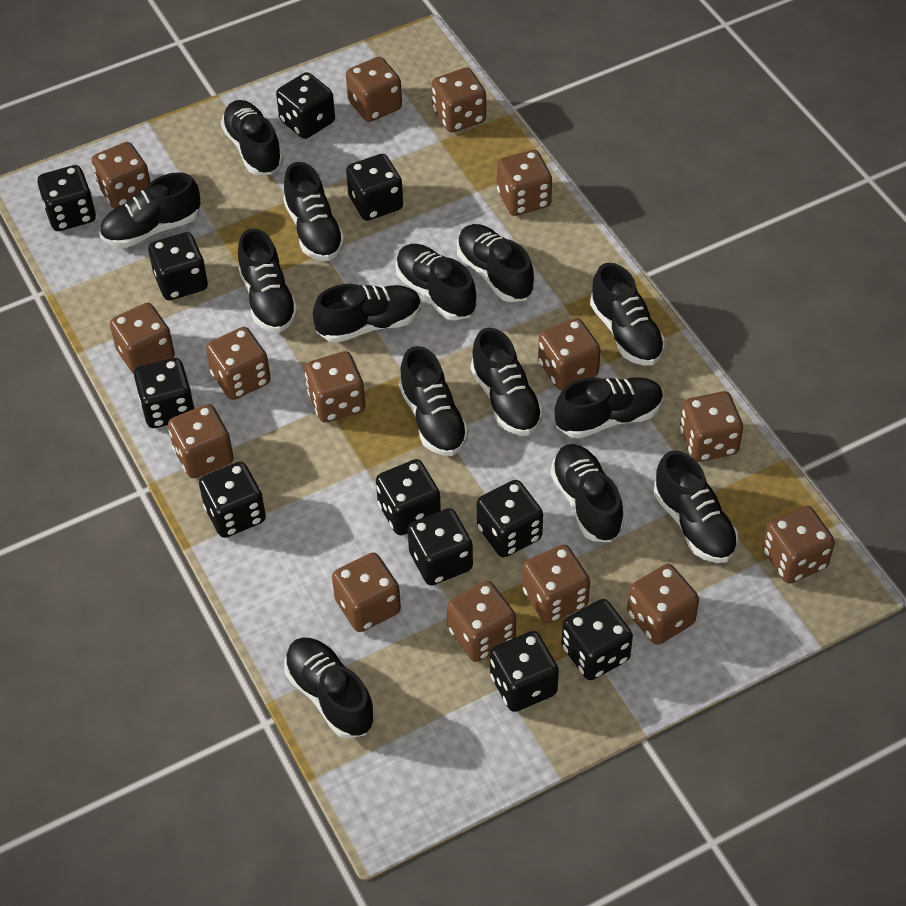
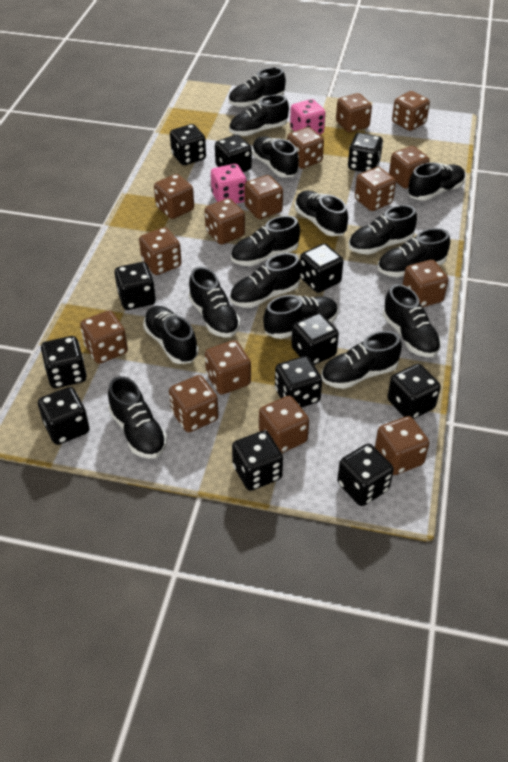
black dice: 11 -> 12
black shoe: 14 -> 15
pink dice: 0 -> 2

